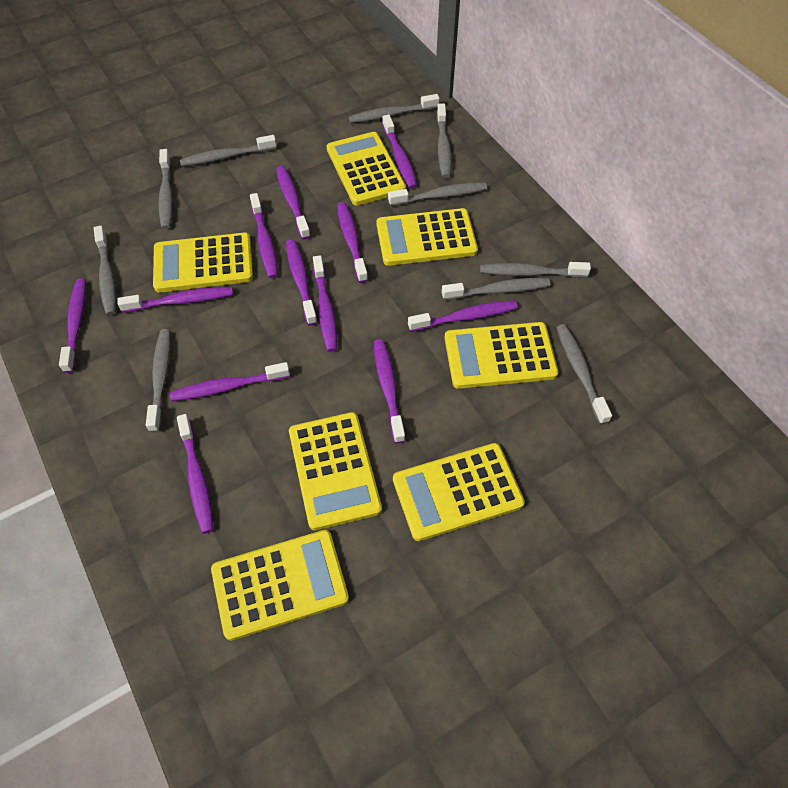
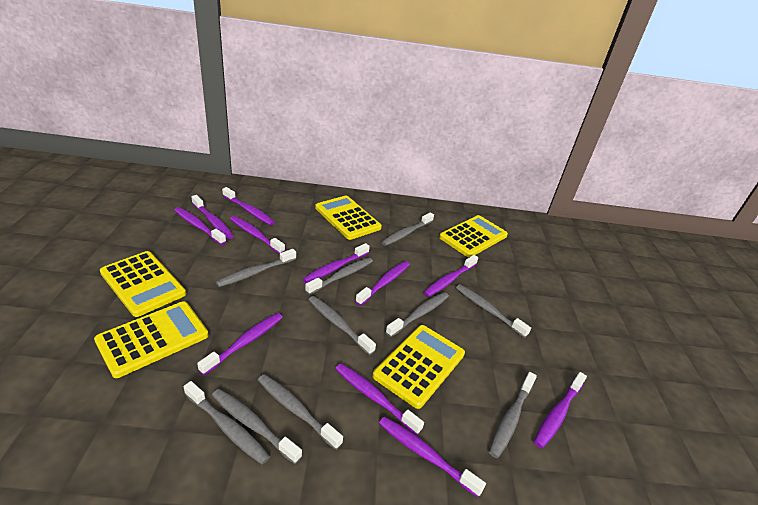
purple toothbrush: 12 -> 11
yellow calculator: 7 -> 5

